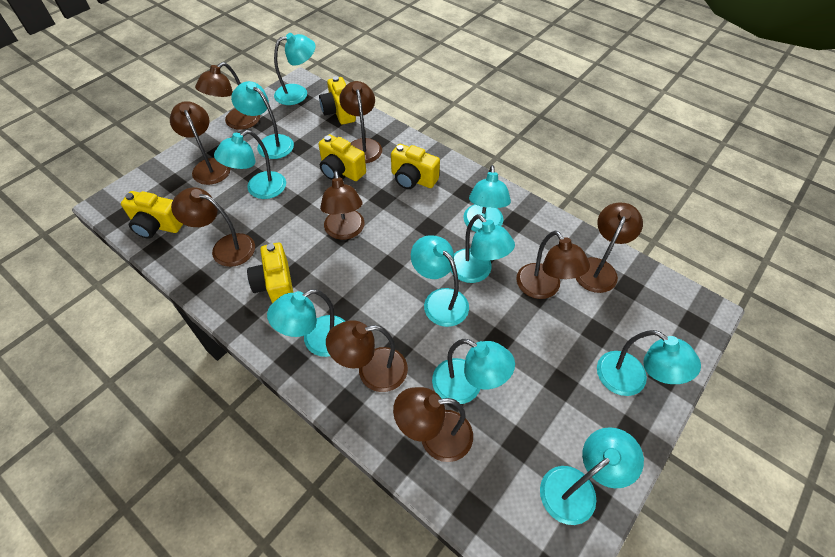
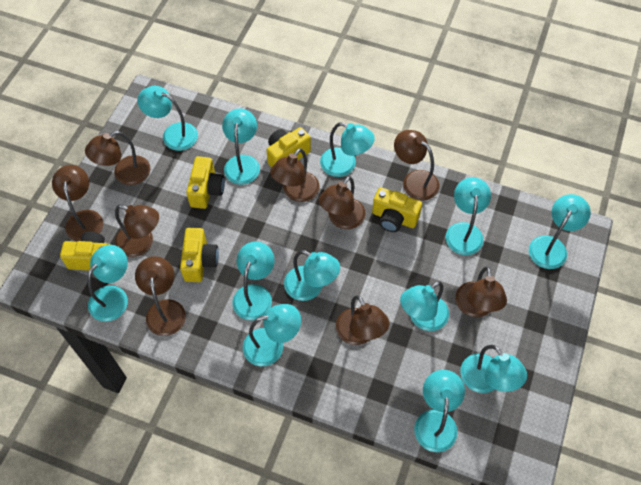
turquoise lamp: 10 -> 12

